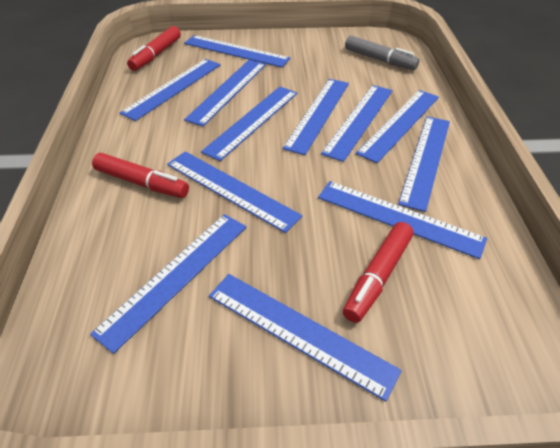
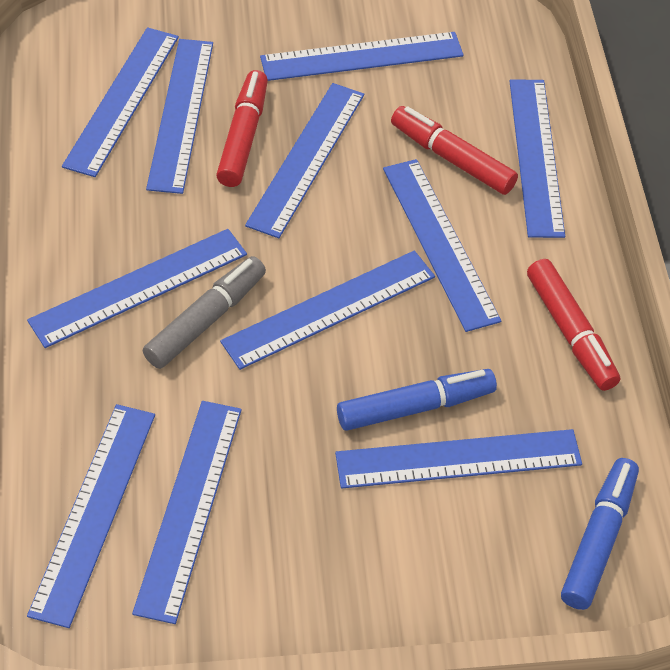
blue marker: 0 -> 2
blue ruler: 12 -> 11

